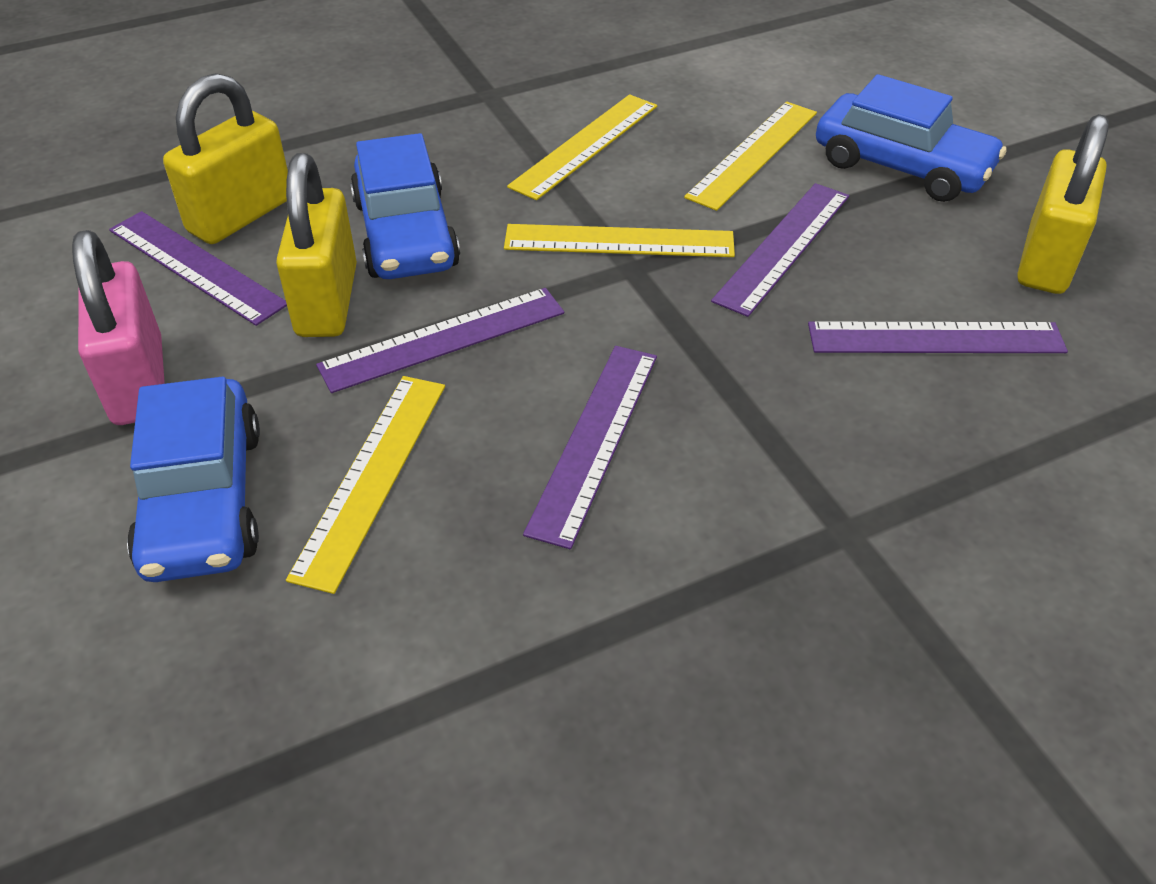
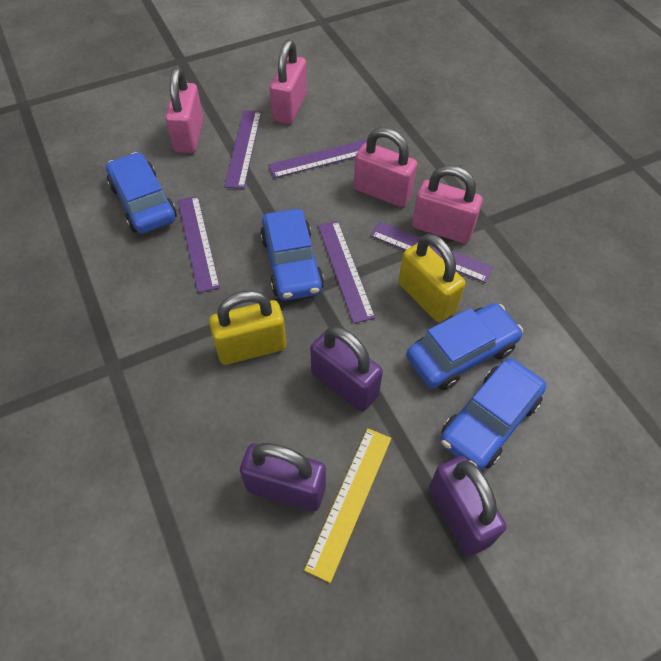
blue car: 3 -> 4
pink padlock: 1 -> 4
purple padlock: 0 -> 3
yellow padlock: 3 -> 2
yellow ruler: 4 -> 1

